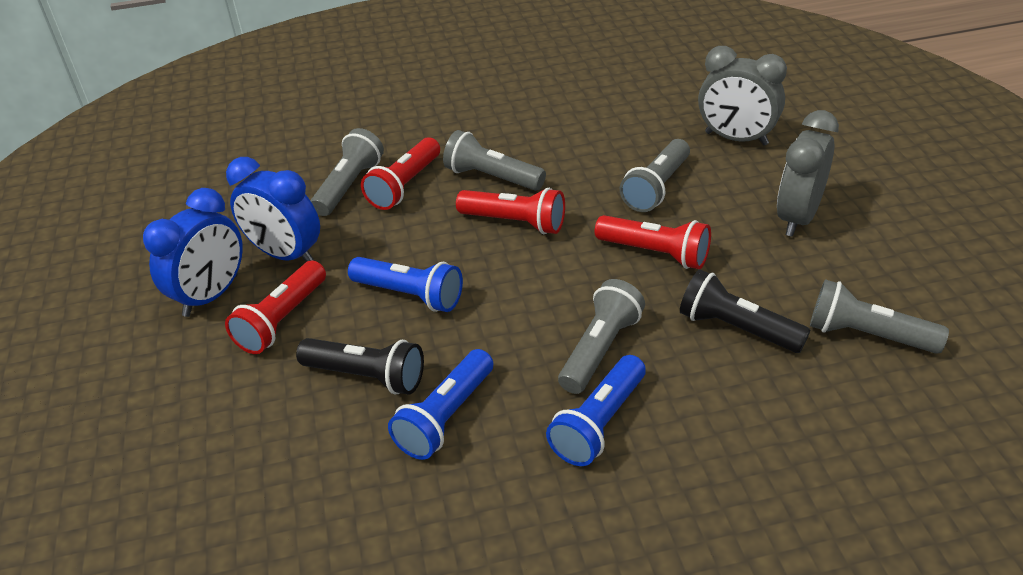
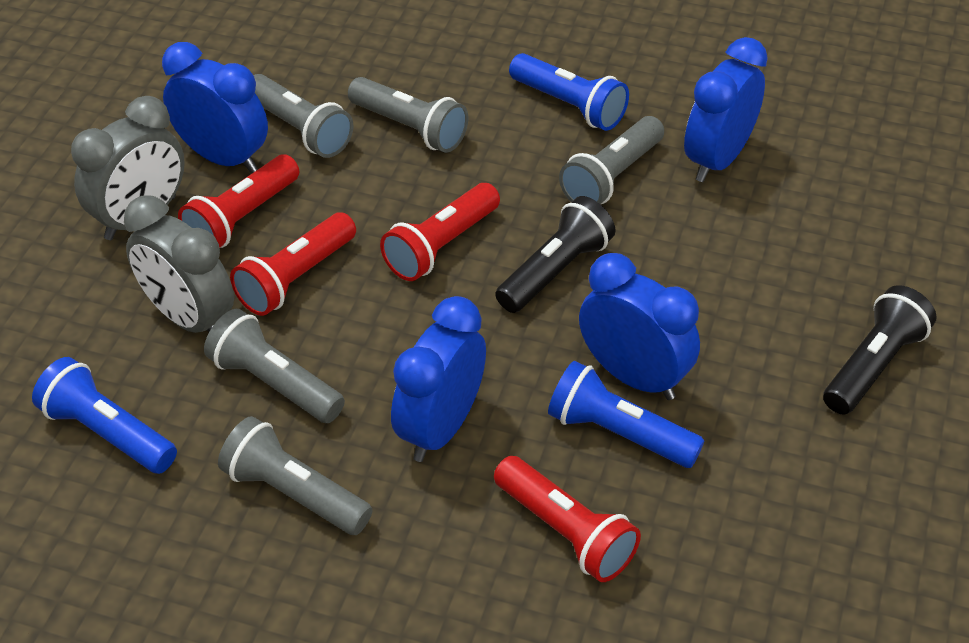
blue clock: 2 -> 4

